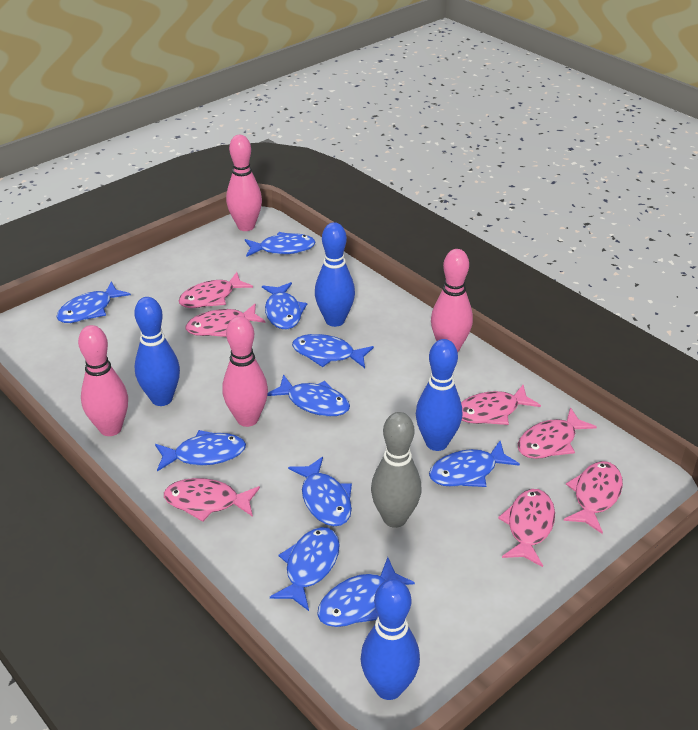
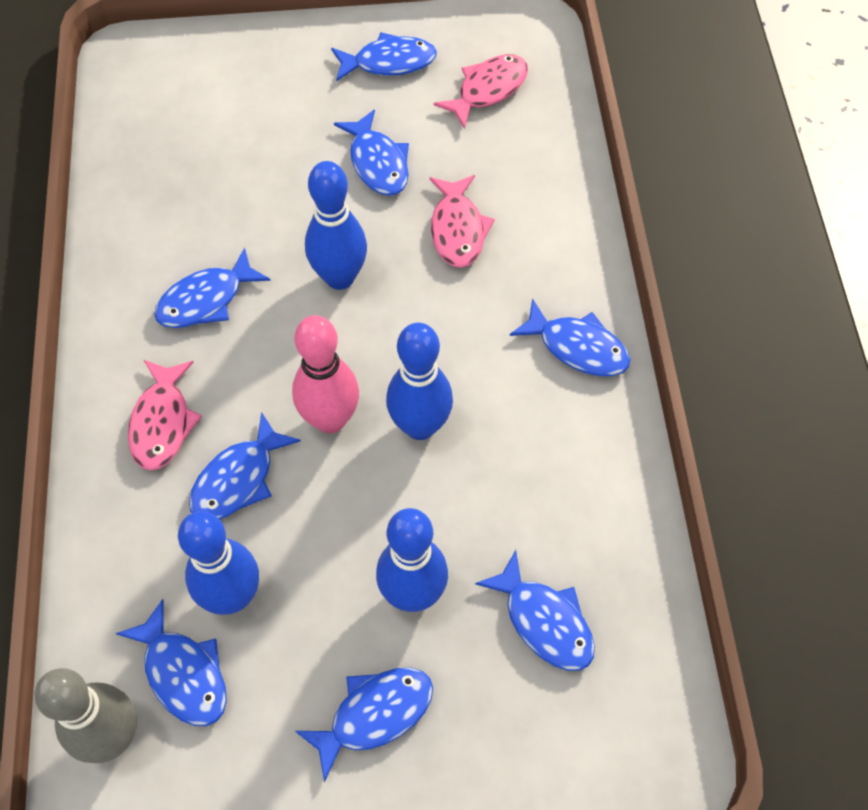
blue fish: 10 -> 8
pink bowling pin: 4 -> 1
pink fish: 7 -> 3

